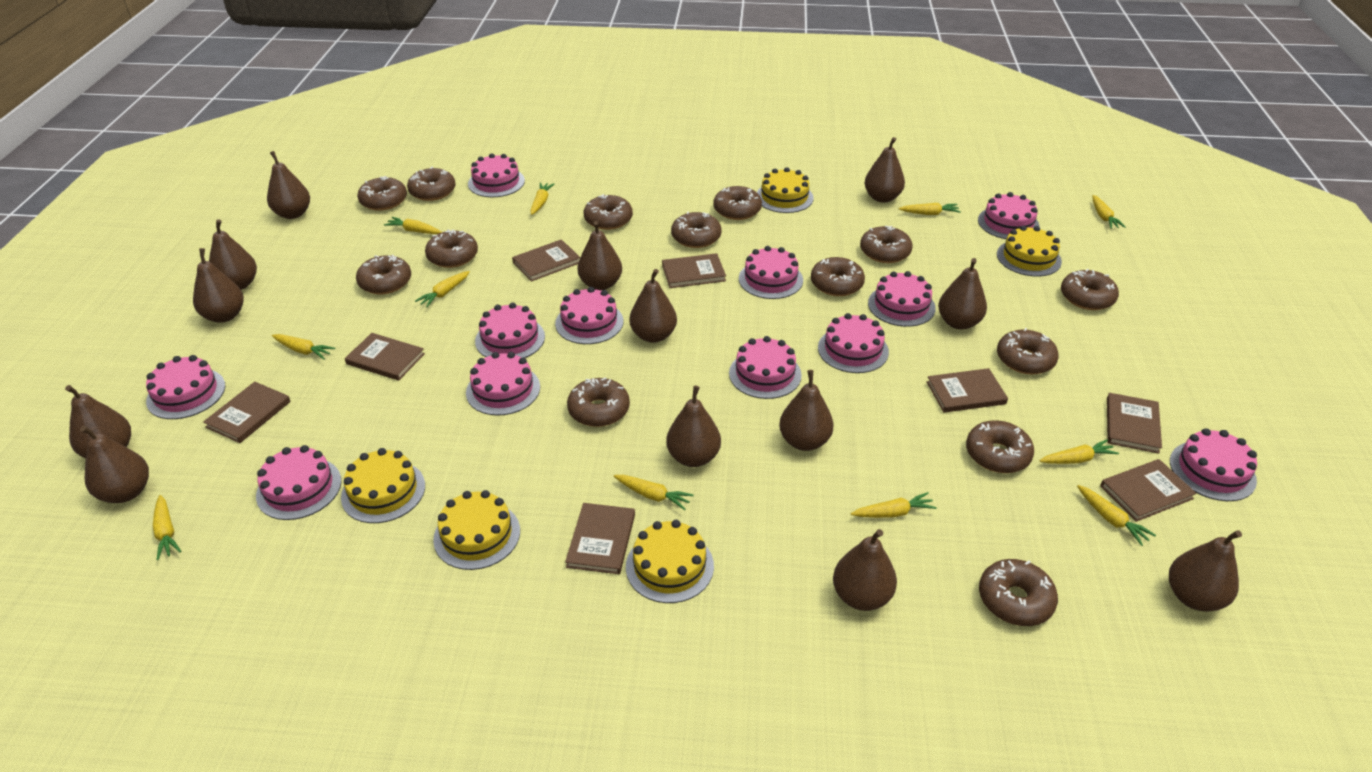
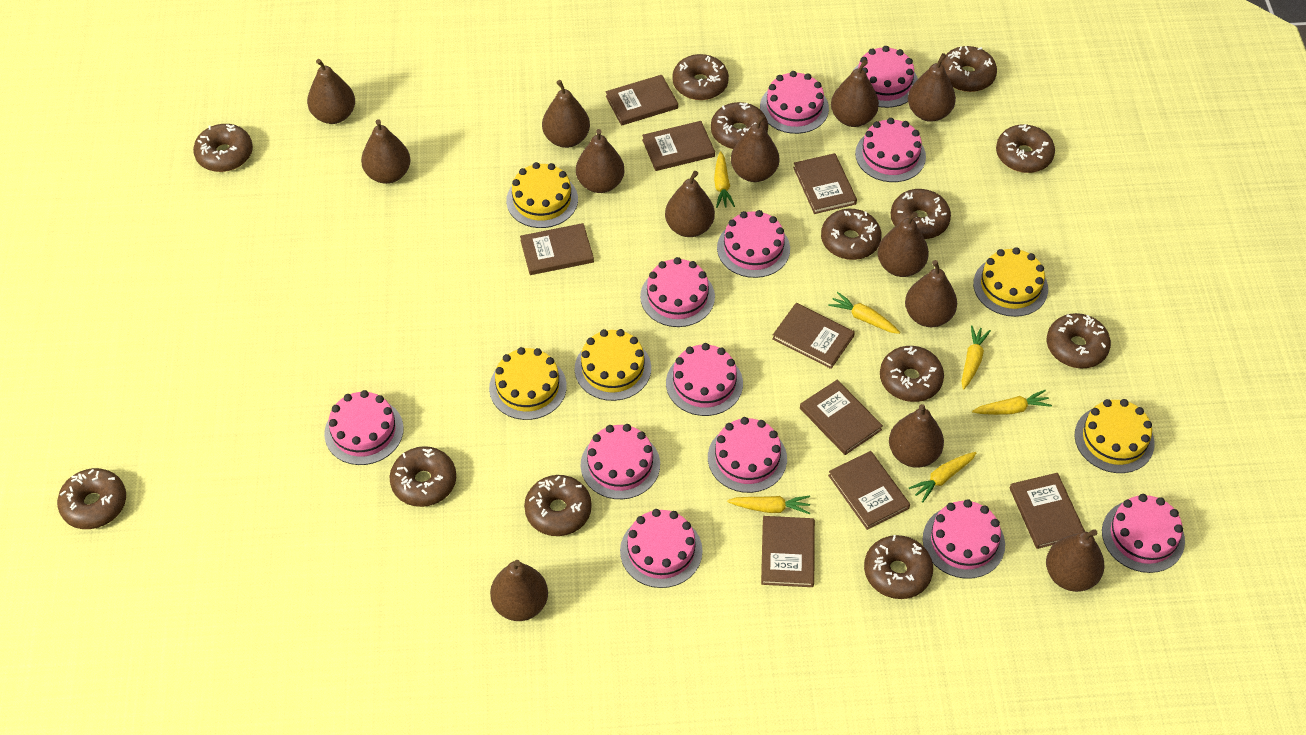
brown book: 8 -> 9
brown donut: 14 -> 13
yellow carrot: 11 -> 6

